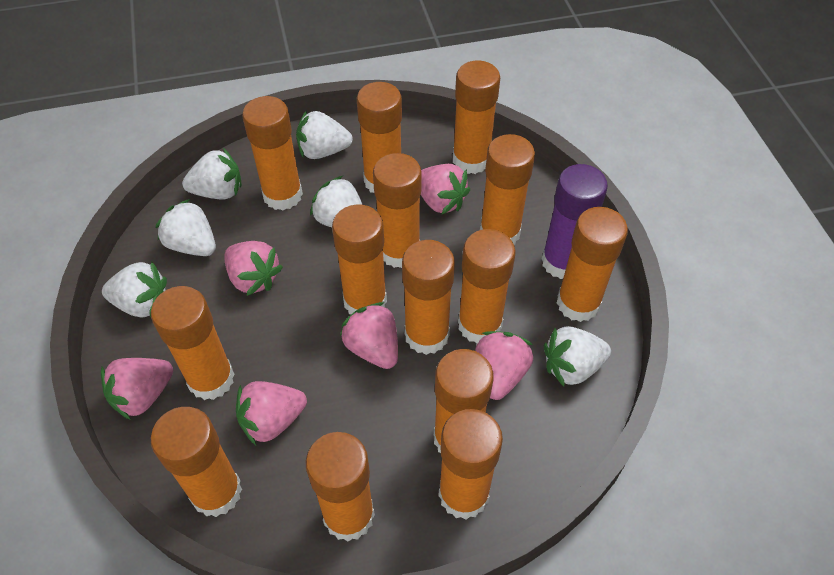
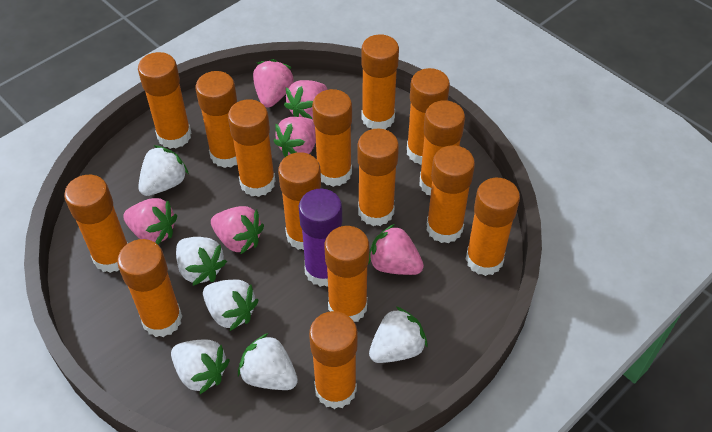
orange glue stick: 14 -> 15

